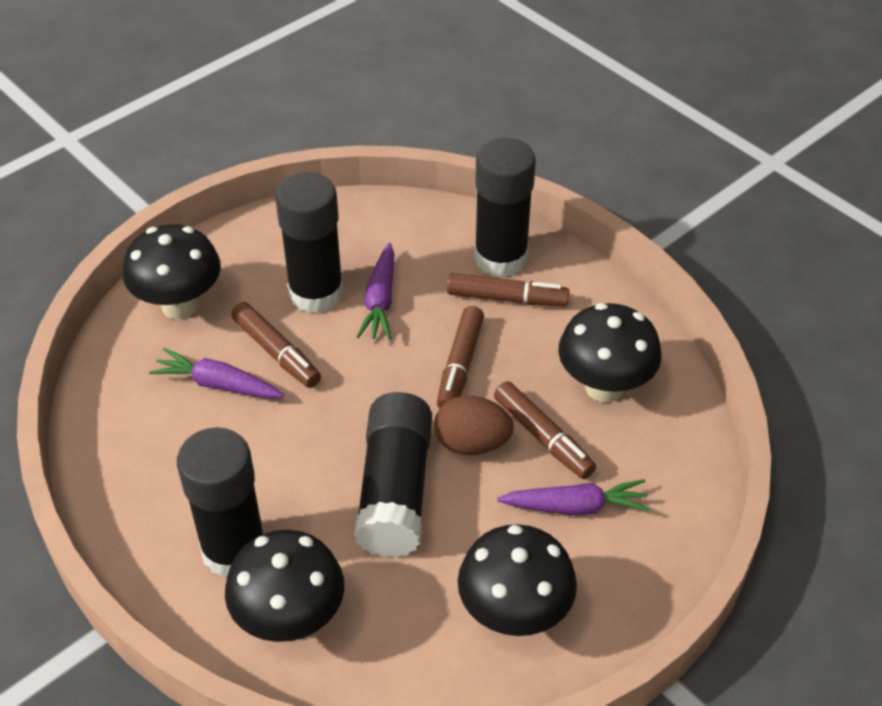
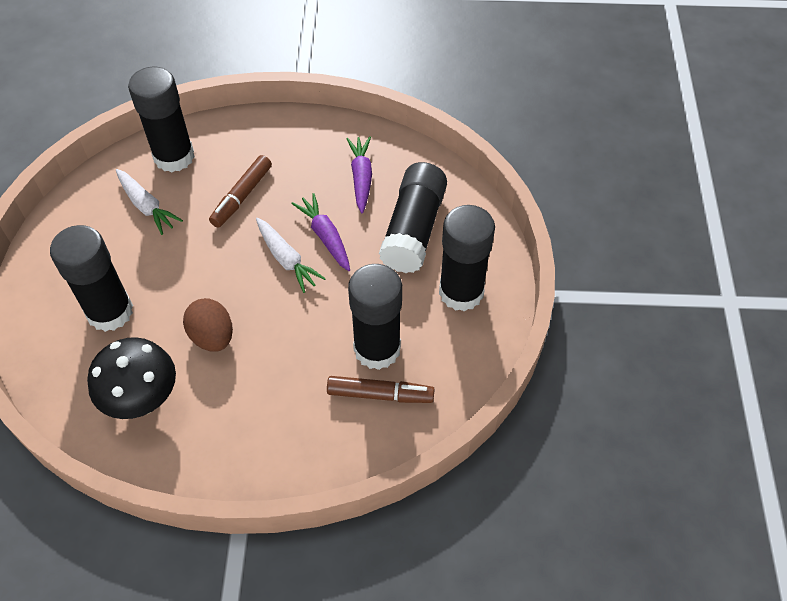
black glue stick: 4 -> 5
black mushroom: 4 -> 1
brown marker: 4 -> 2
purple carrot: 3 -> 2
white carrot: 0 -> 2

